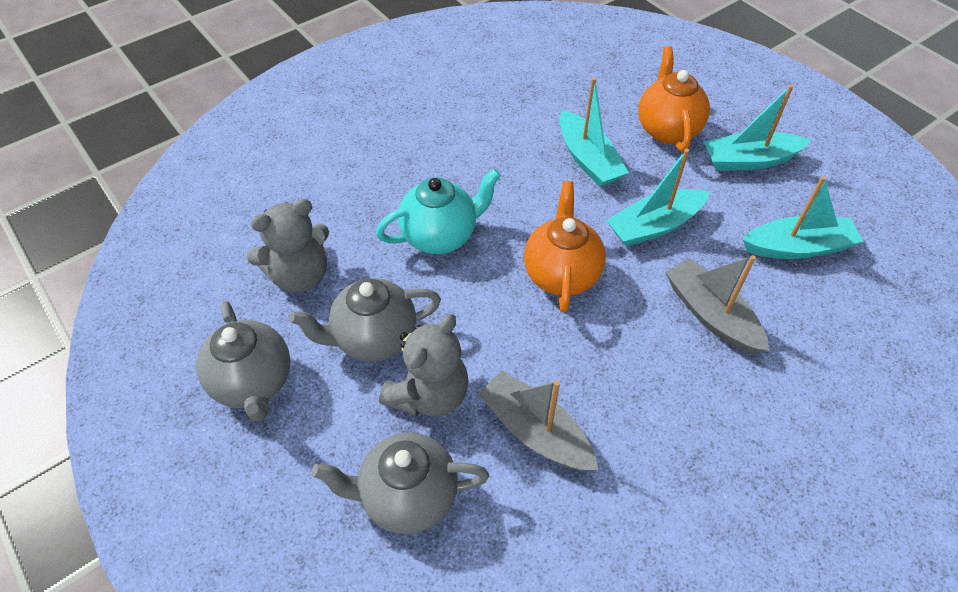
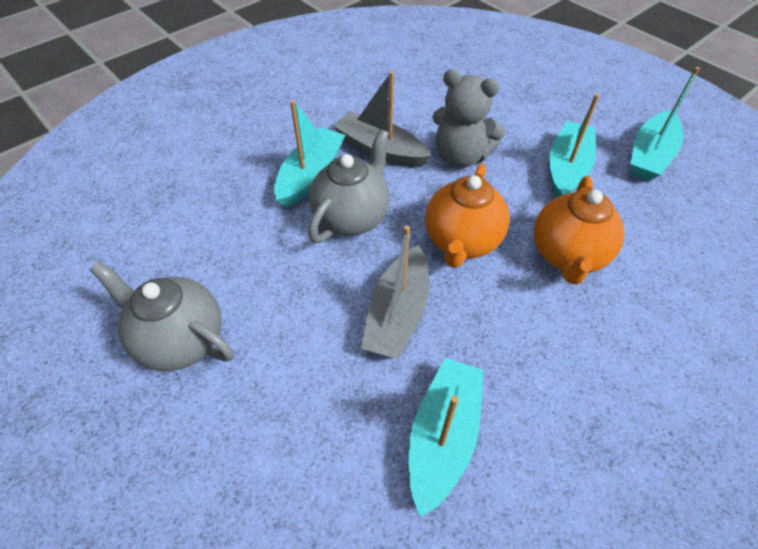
grey teapot: 3 -> 2
grey teddy bear: 2 -> 1
turquoise teapot: 1 -> 0

